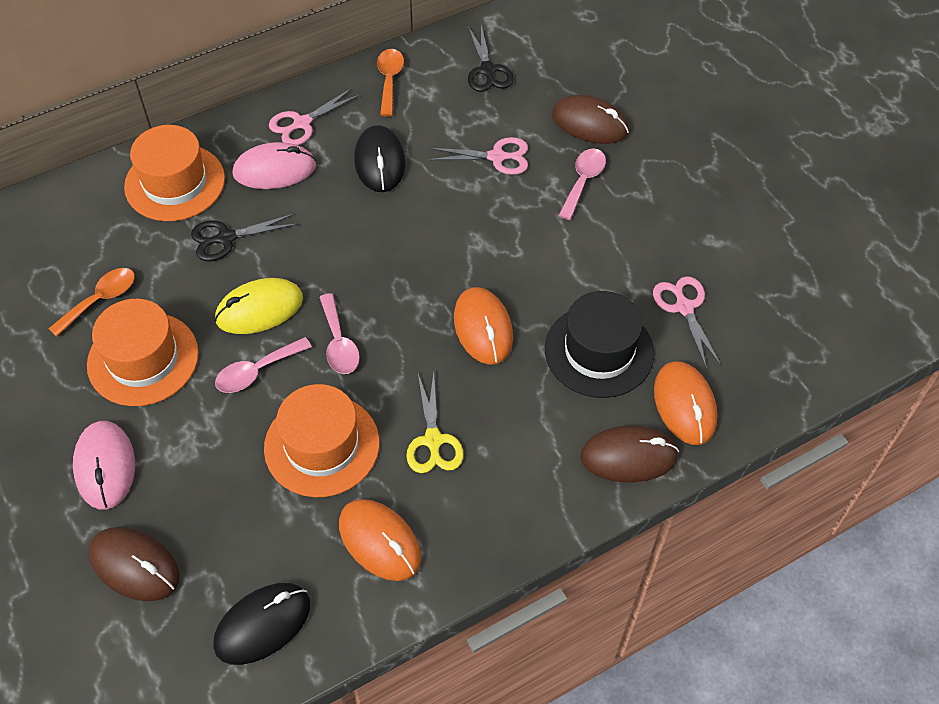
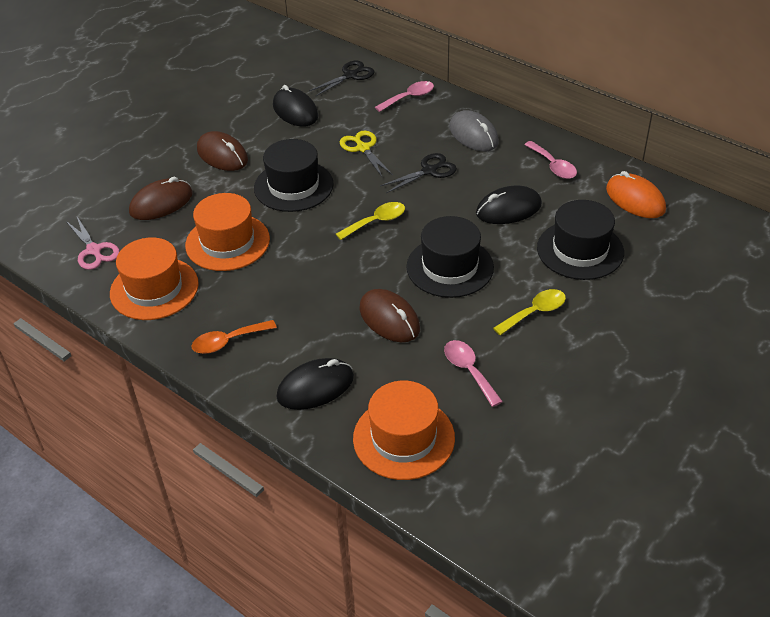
black hat: 1 -> 3
black mouse: 2 -> 3
grey mouse: 0 -> 1
orange mouse: 3 -> 1
orange spoon: 2 -> 1
pink mouse: 2 -> 0
pink scissors: 3 -> 1
yellow mouse: 1 -> 0
yellow spoon: 0 -> 2

